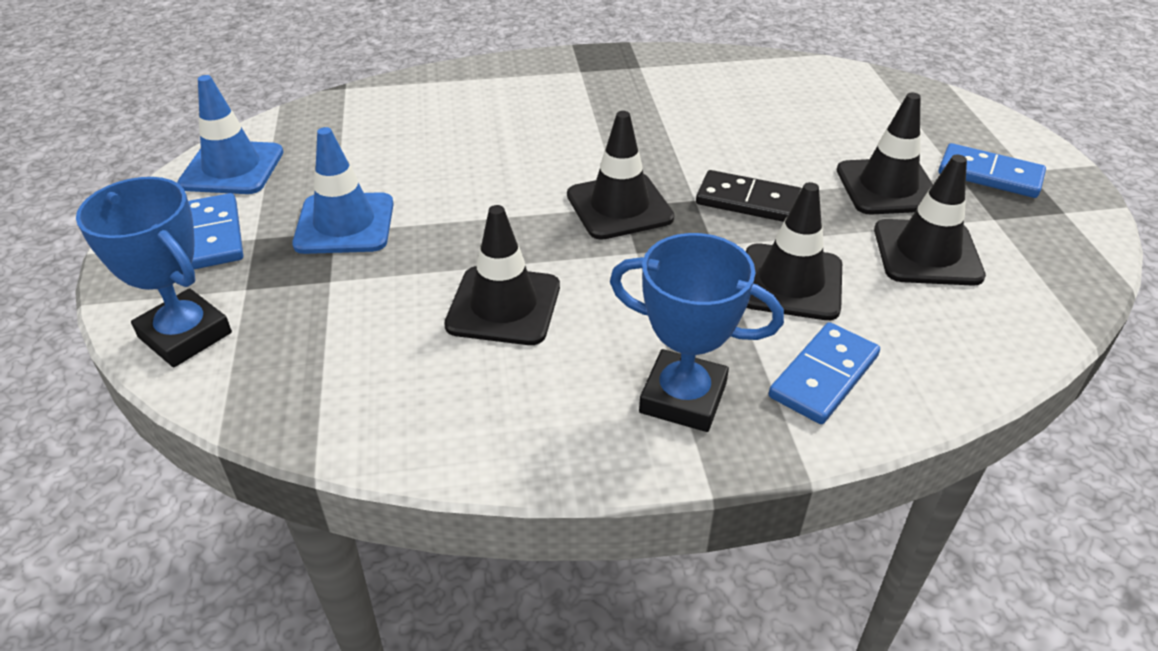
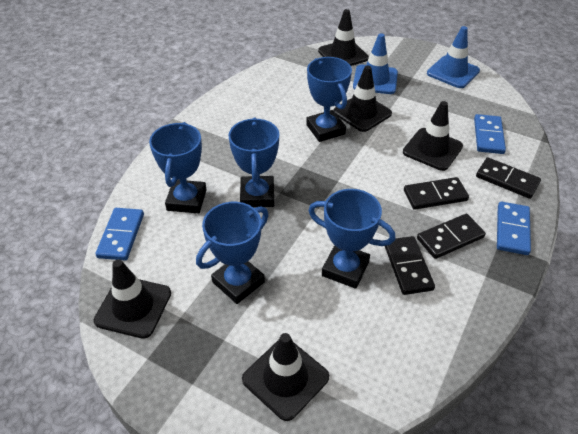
black domino: 1 -> 4
blue trophy: 2 -> 5

